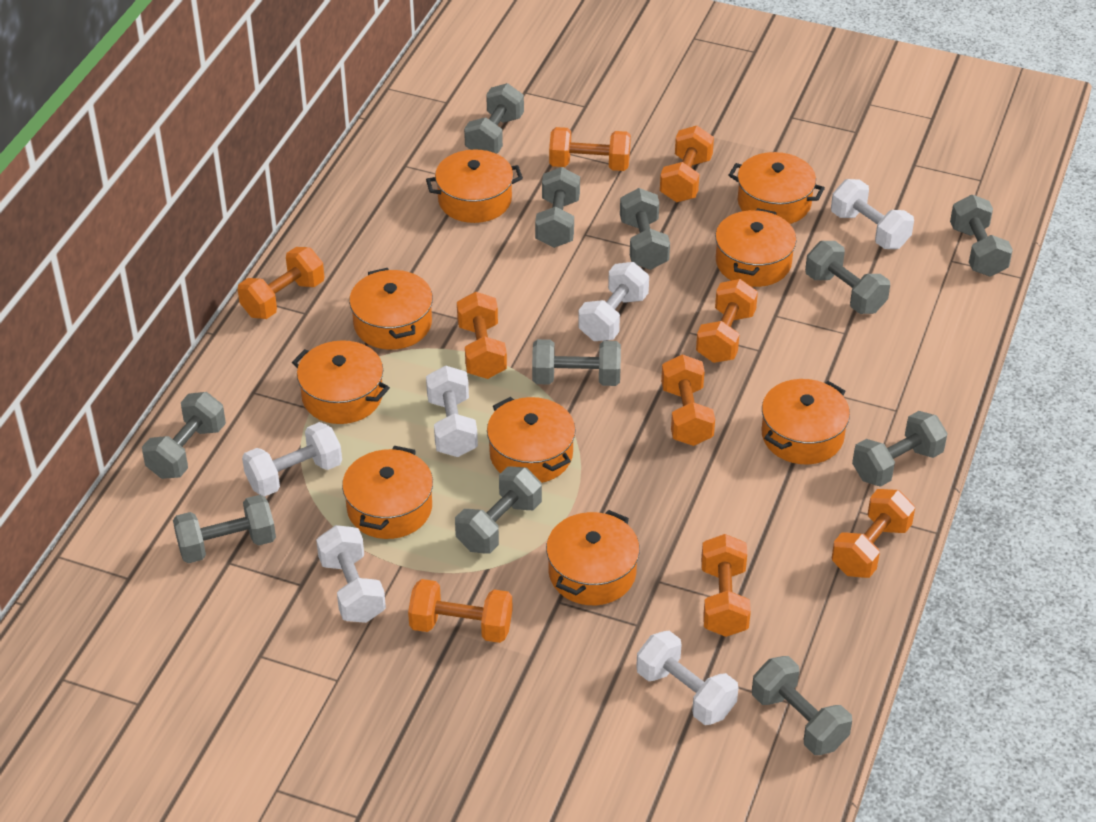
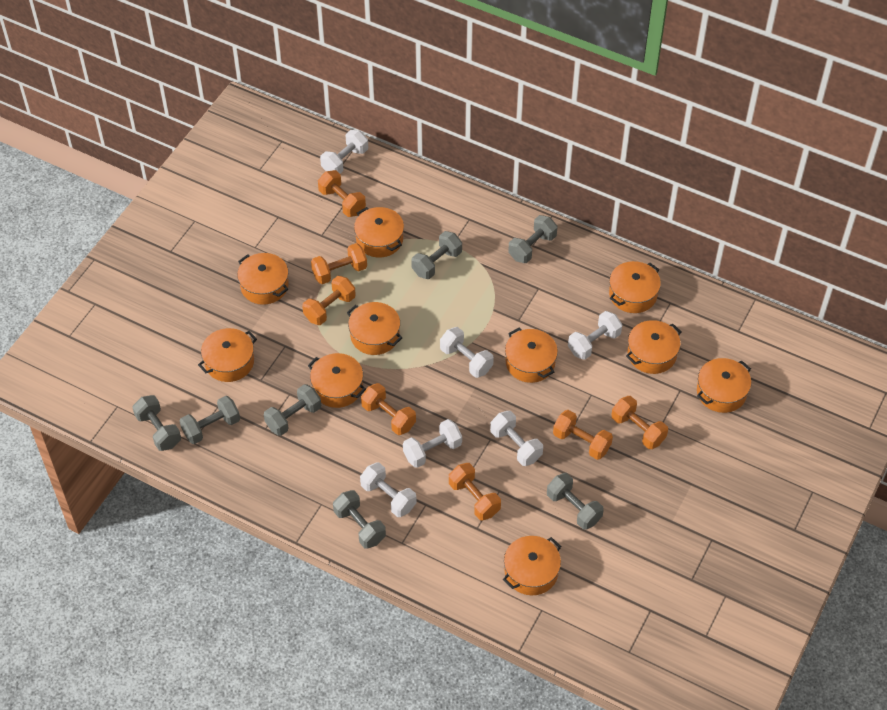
grey dumbbell: 11 -> 7
orange dumbbell: 9 -> 7
orange pot: 9 -> 10

